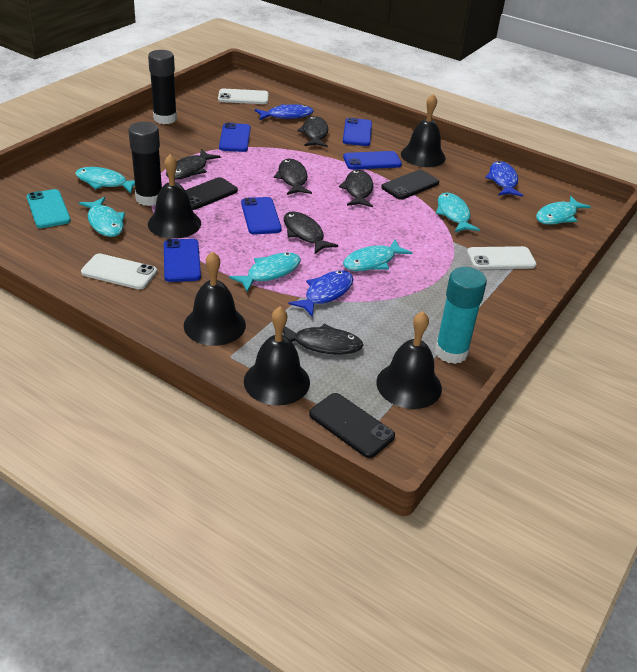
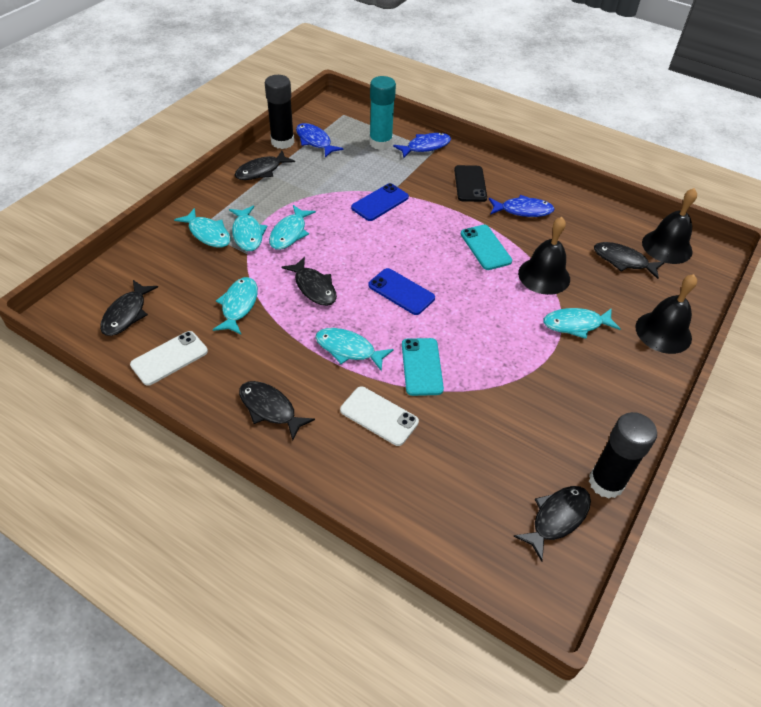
black bell: 5 -> 3
black phone: 3 -> 1
blue phone: 5 -> 2
turquoise phone: 1 -> 2
white phone: 3 -> 2

